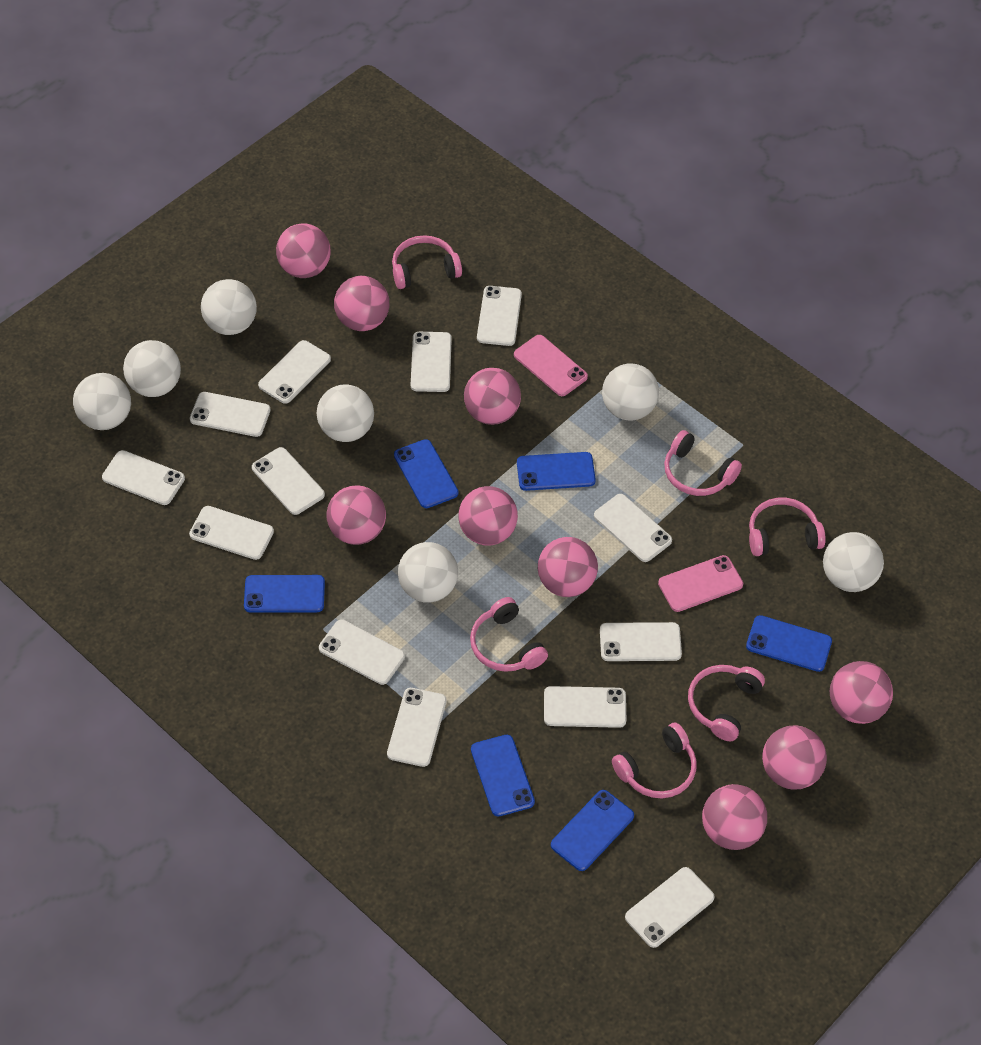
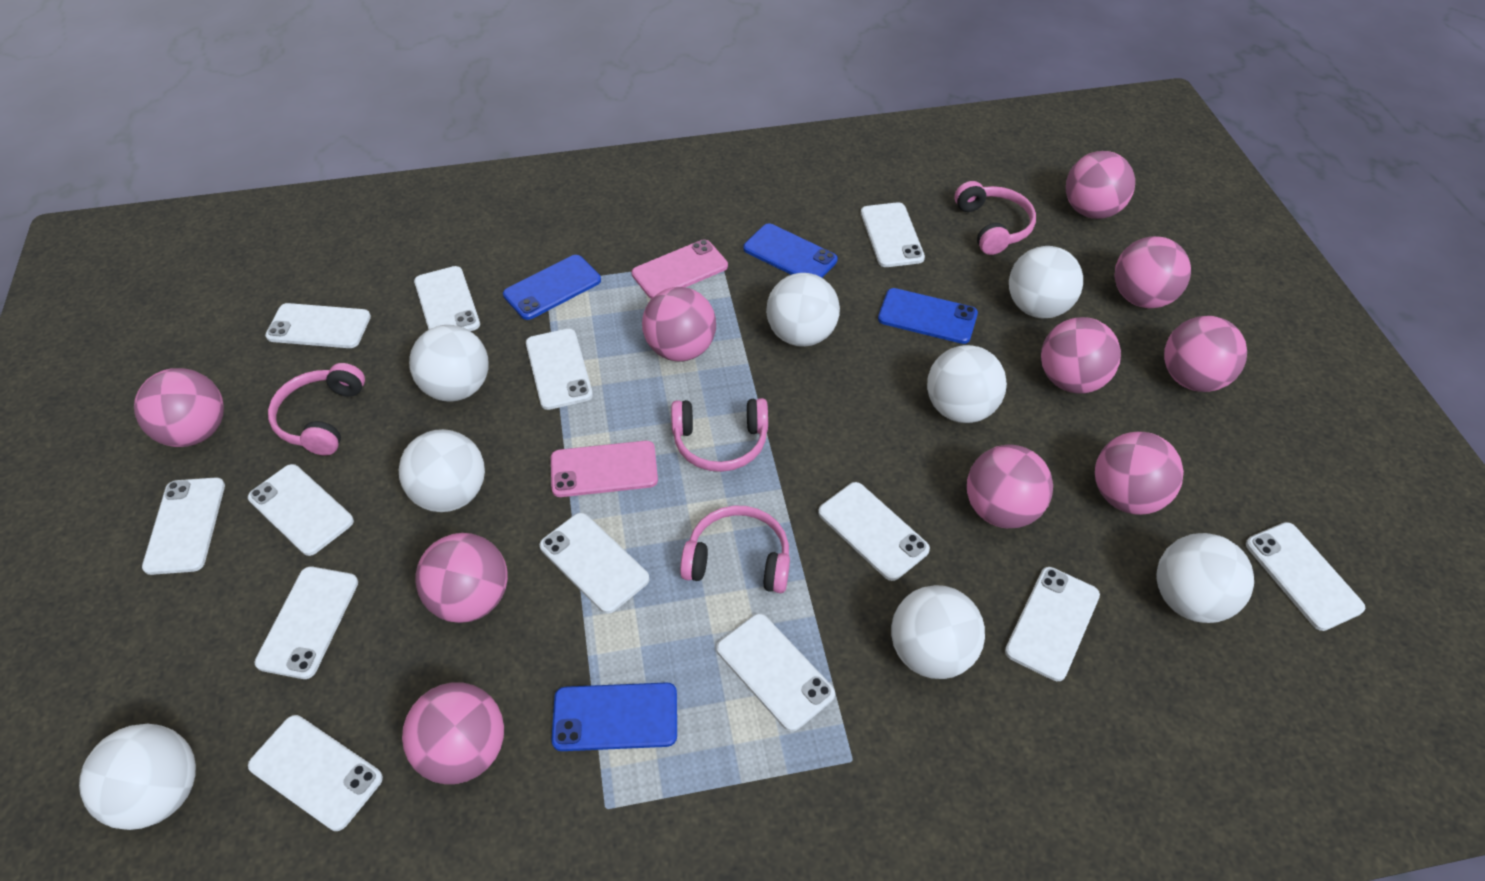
blue phone: 6 -> 4
pink ball: 9 -> 10
pink headphones: 6 -> 4
white ball: 7 -> 8

